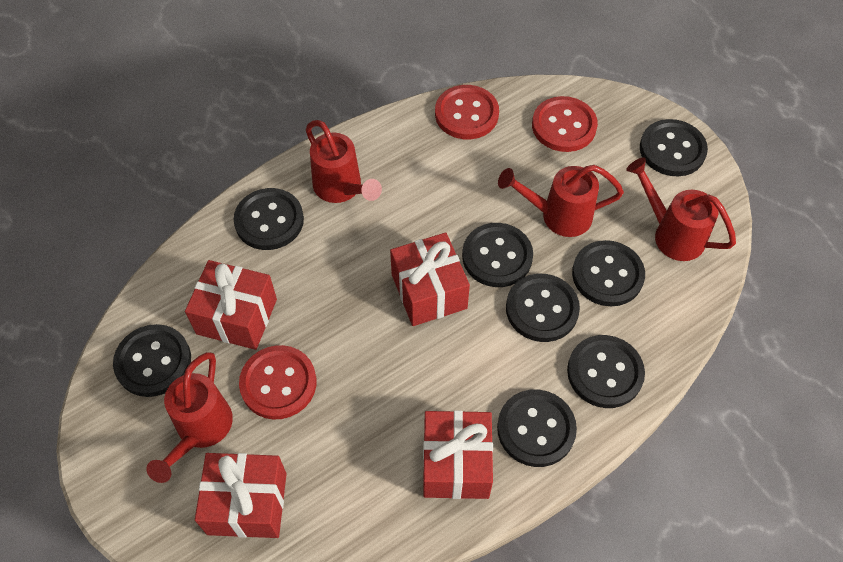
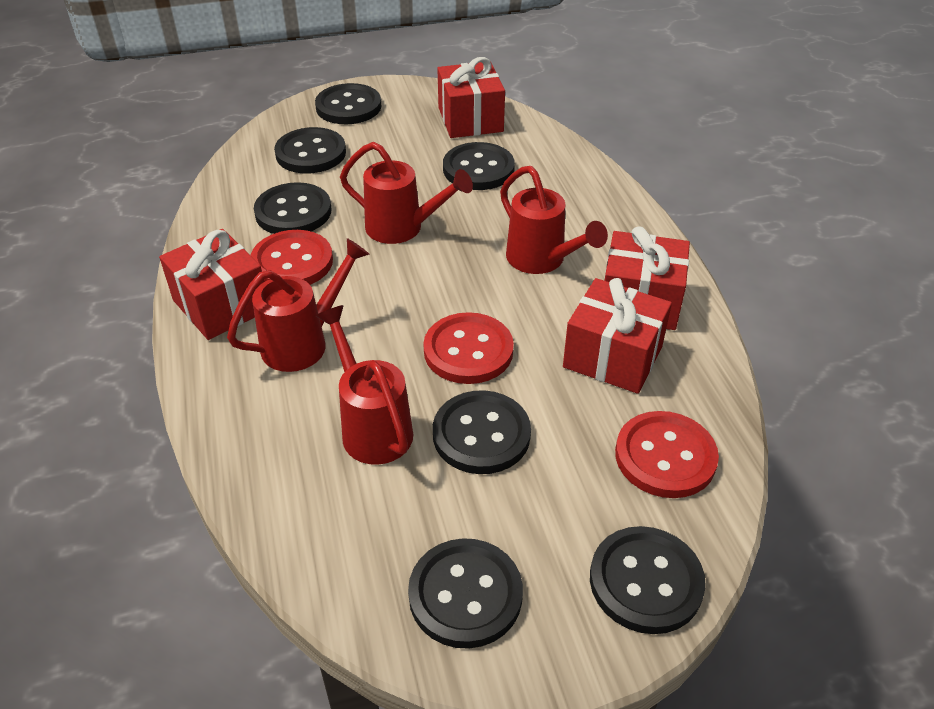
black button: 8 -> 7

